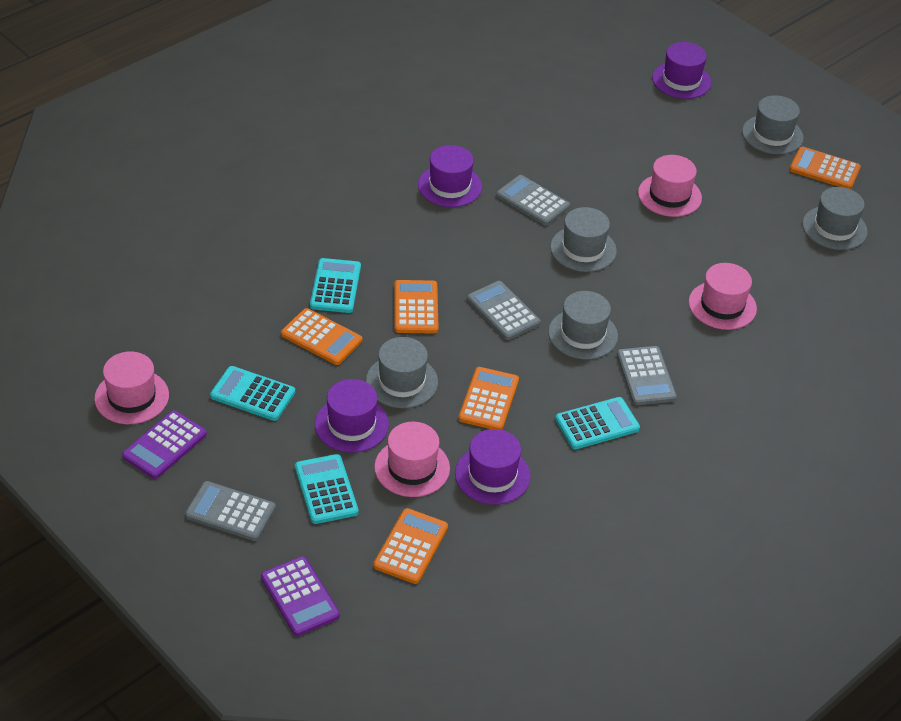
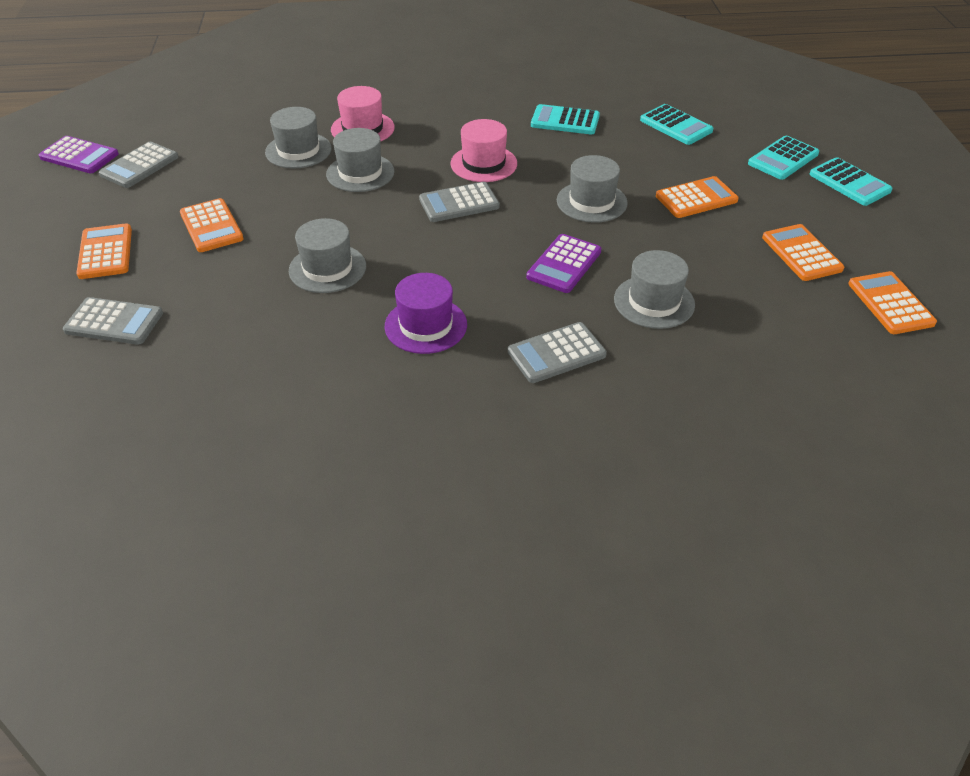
pink hat: 4 -> 2
purple hat: 4 -> 1

